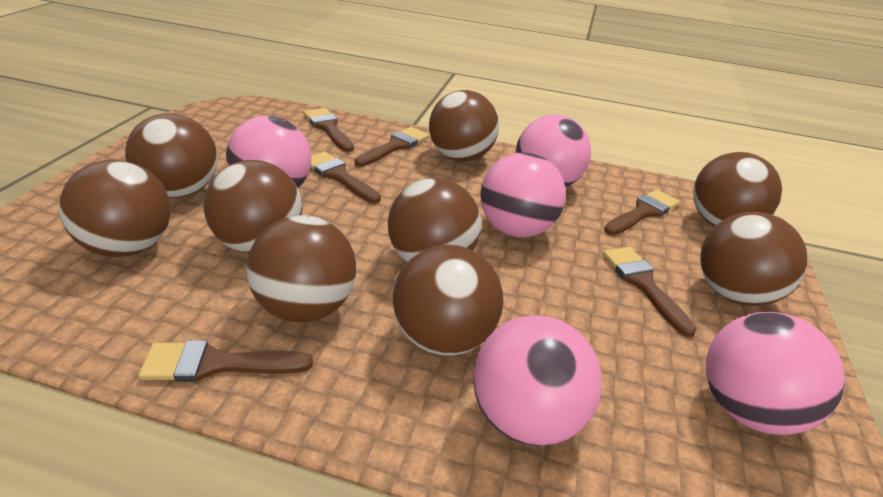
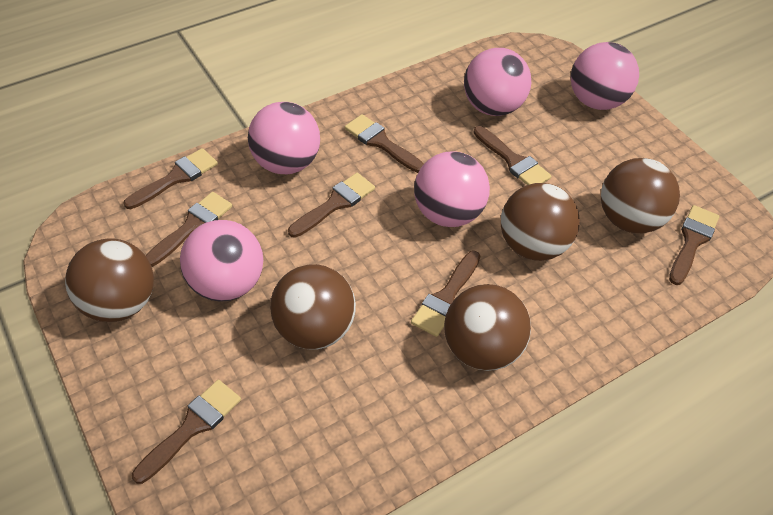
brown ball: 9 -> 5
brown brush: 6 -> 8

